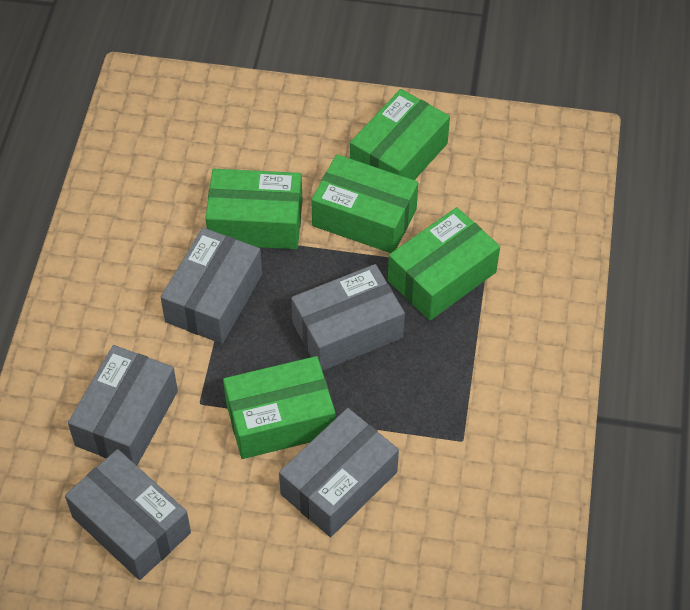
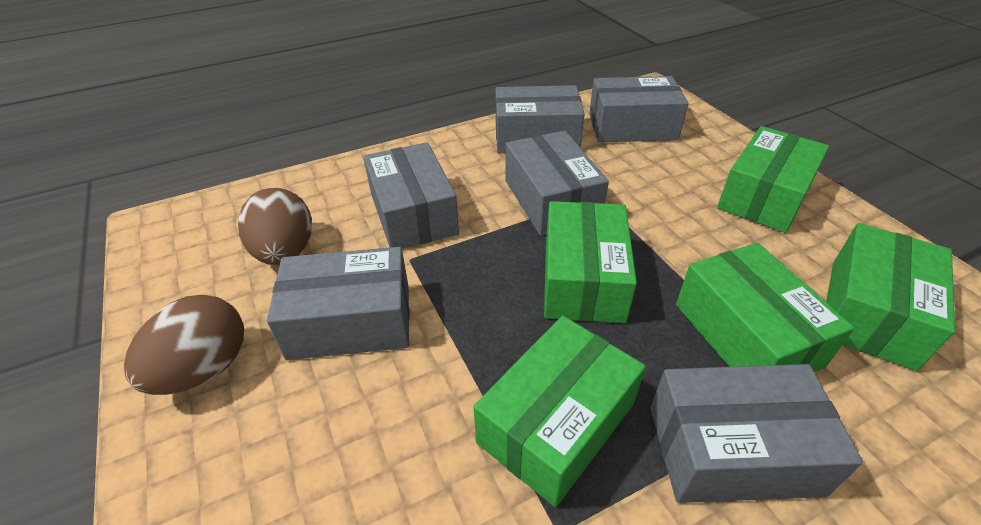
brown egg: 0 -> 2
grey box: 5 -> 6

